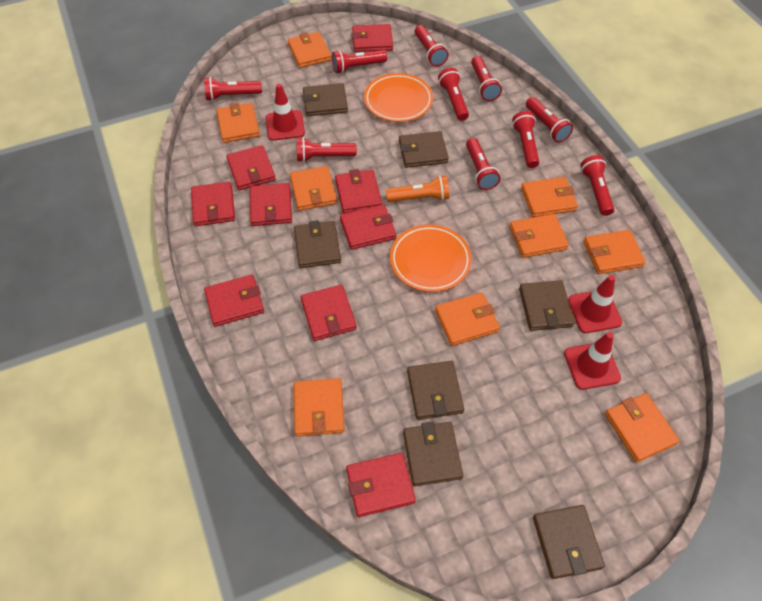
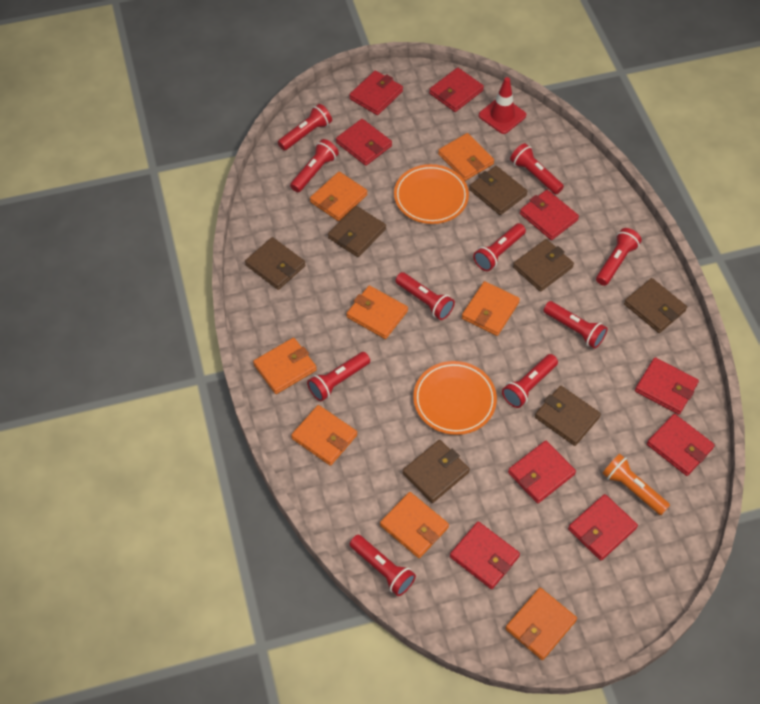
orange wallet: 9 -> 8
red traffic cone: 3 -> 1

